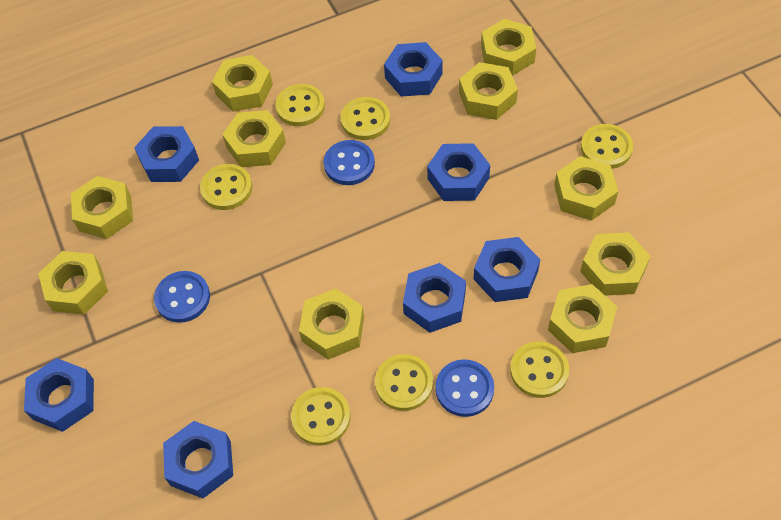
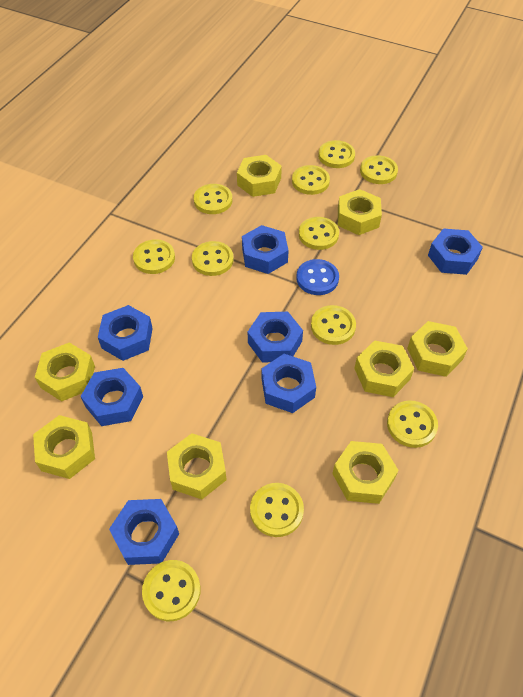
blue button: 3 -> 1
yellow button: 7 -> 11
yellow nut: 10 -> 8

